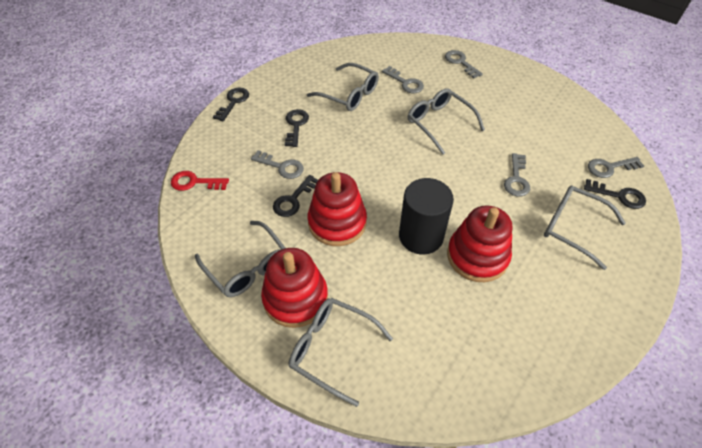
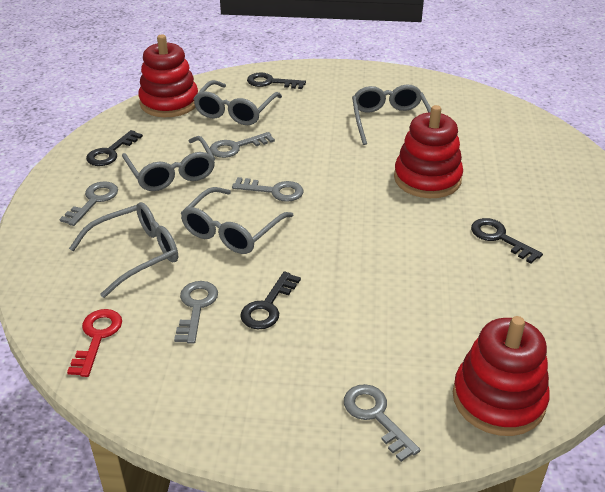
black cylinder: 1 -> 0

